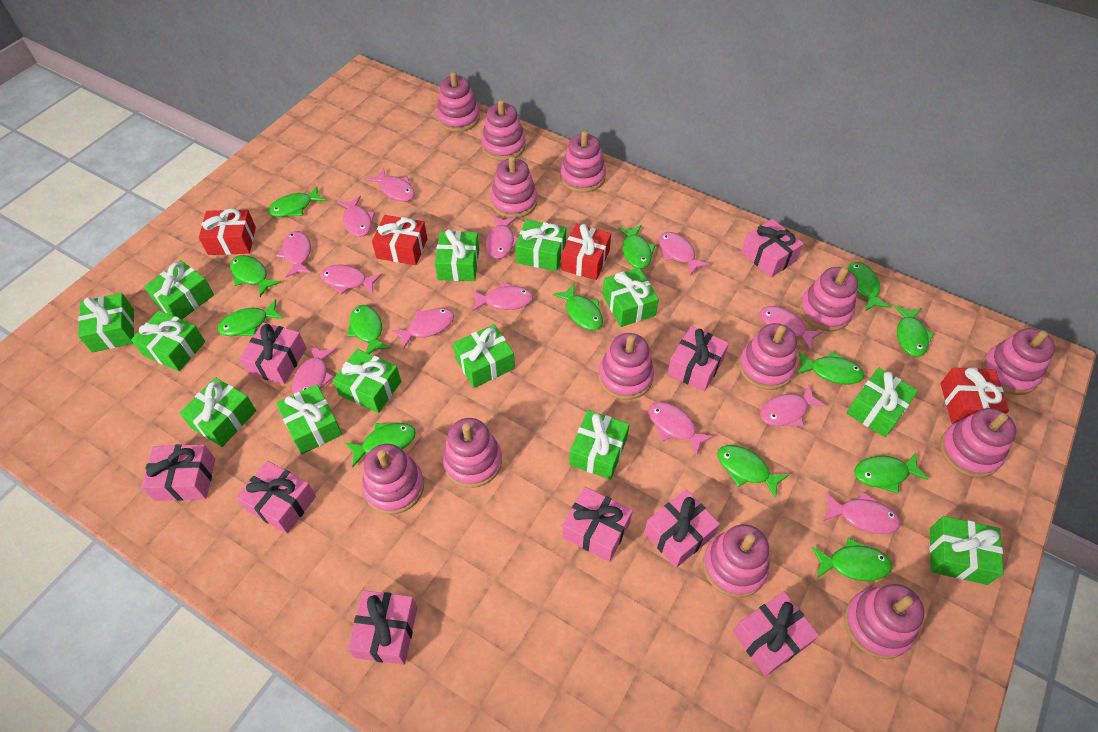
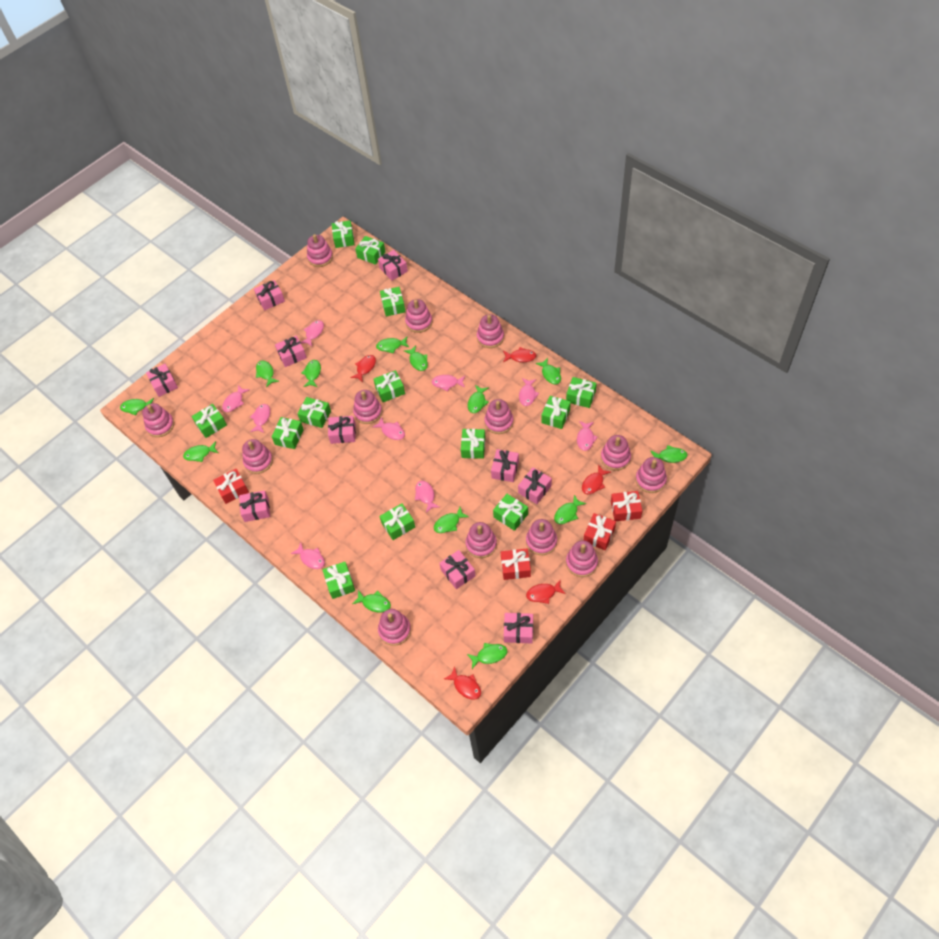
pink fish: 13 -> 9
pink gift: 9 -> 10
red fish: 0 -> 5

